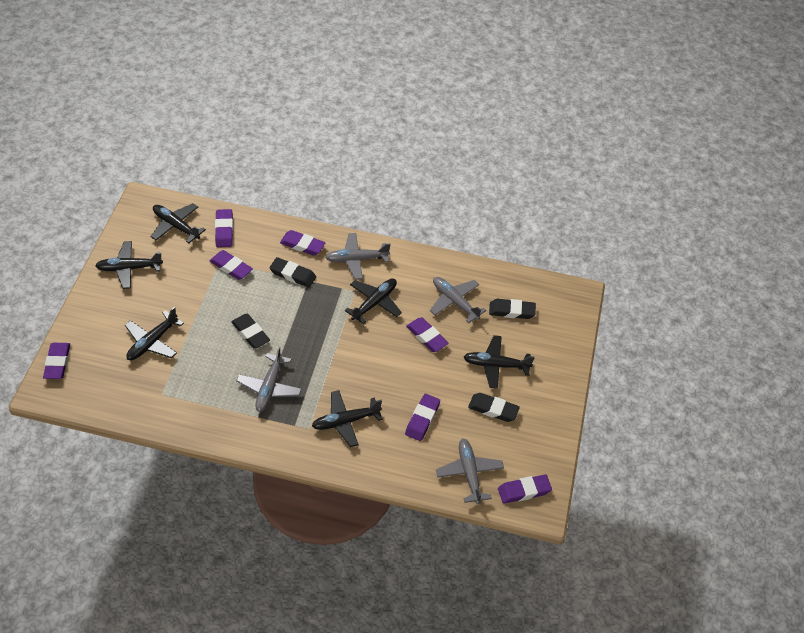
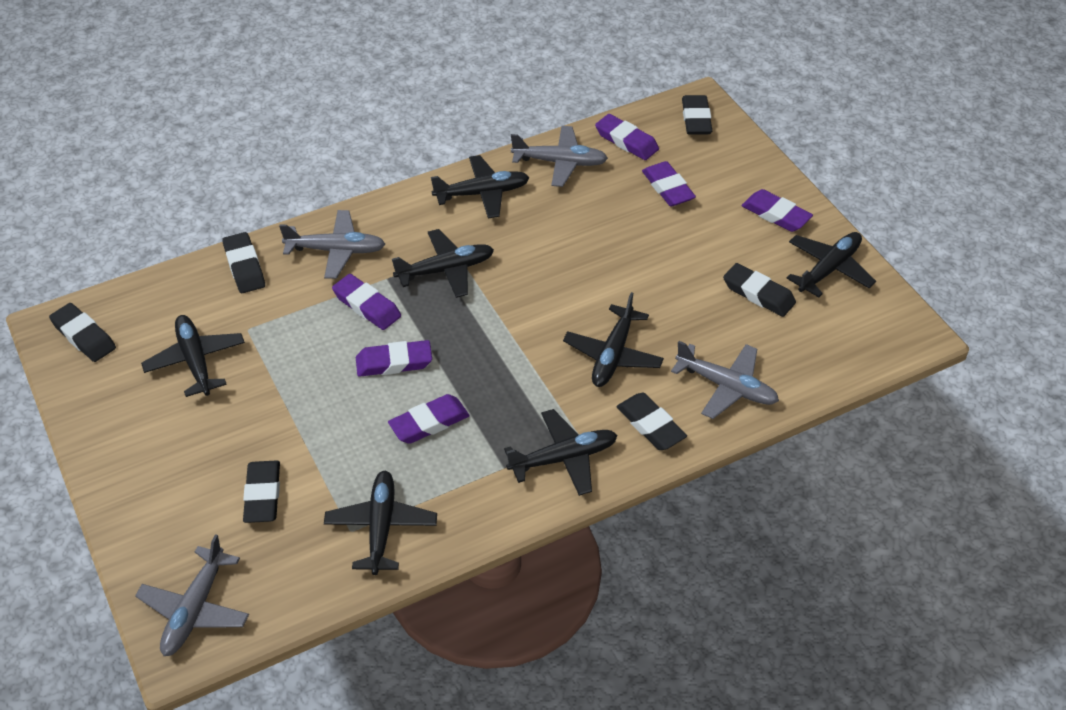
black eraser: 4 -> 6
black plane: 6 -> 7
purple eraser: 7 -> 6

